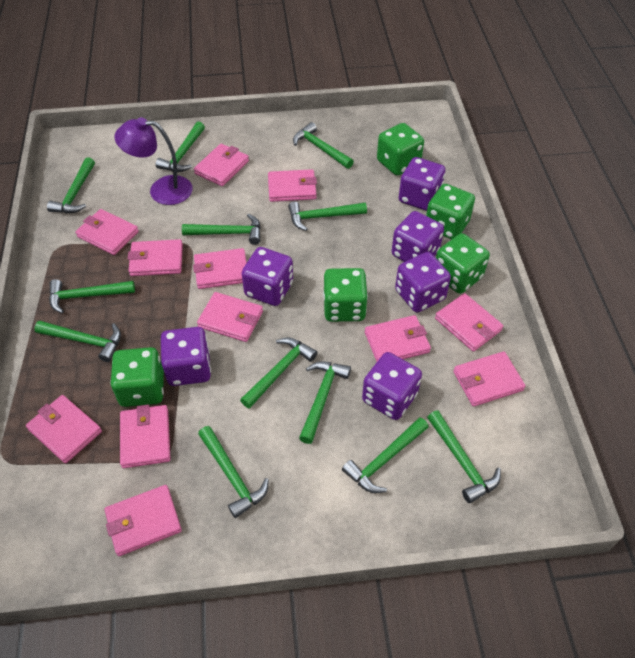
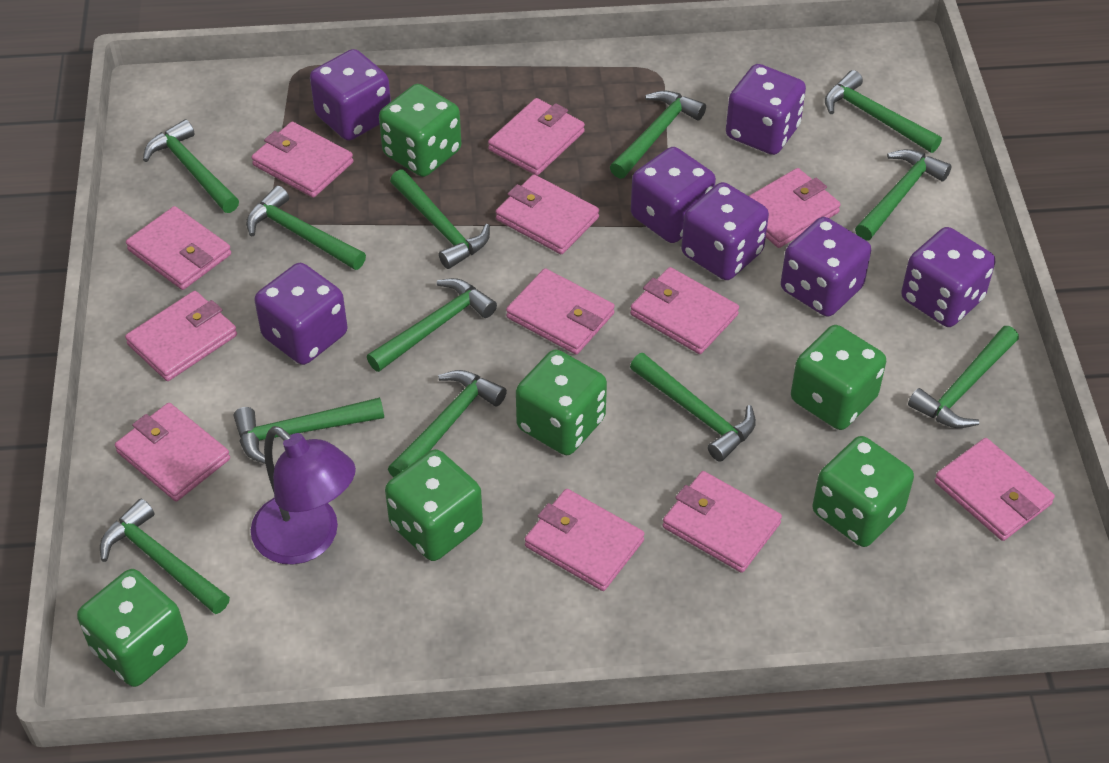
green dice: 5 -> 6
purple dice: 6 -> 7

